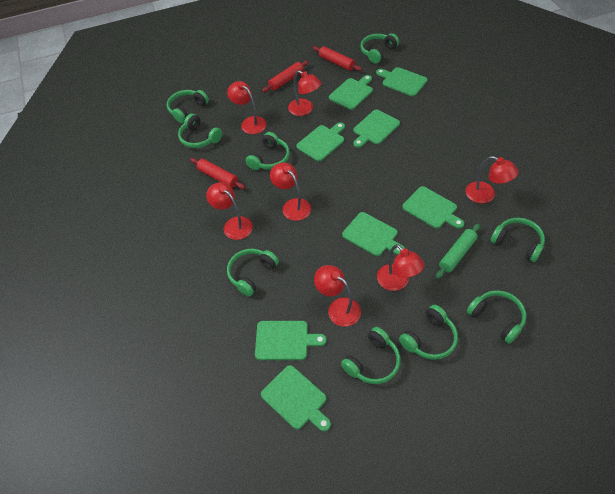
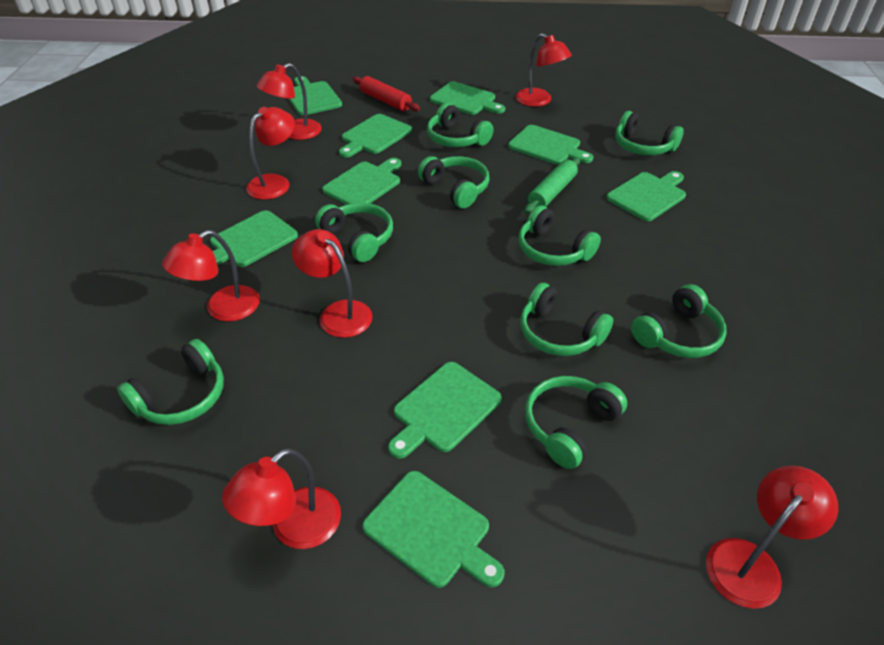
green cutting board: 8 -> 9
red rolling pin: 3 -> 1

